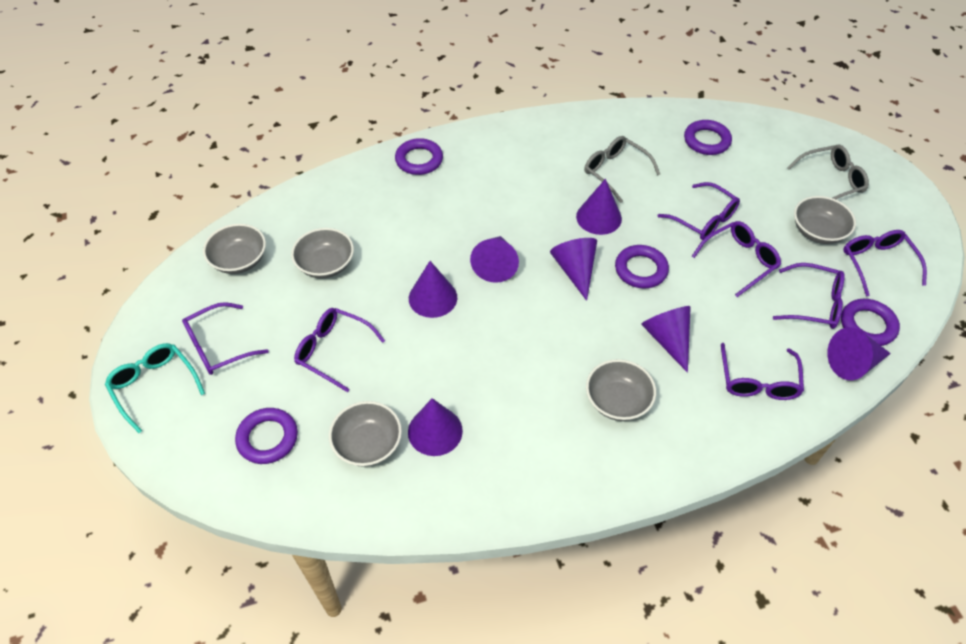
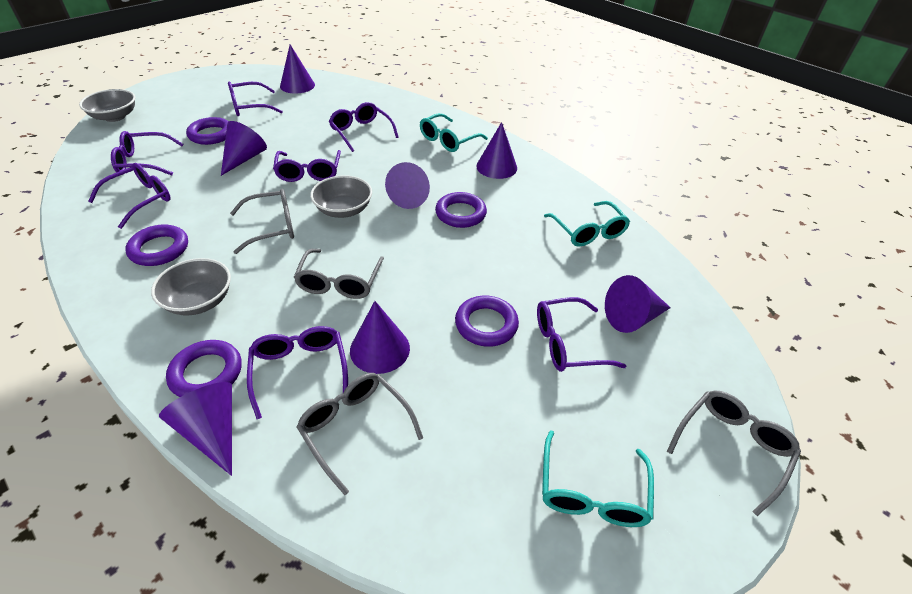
grey bowl: 5 -> 3
grey glasses: 2 -> 4
turquoise glasses: 1 -> 3

